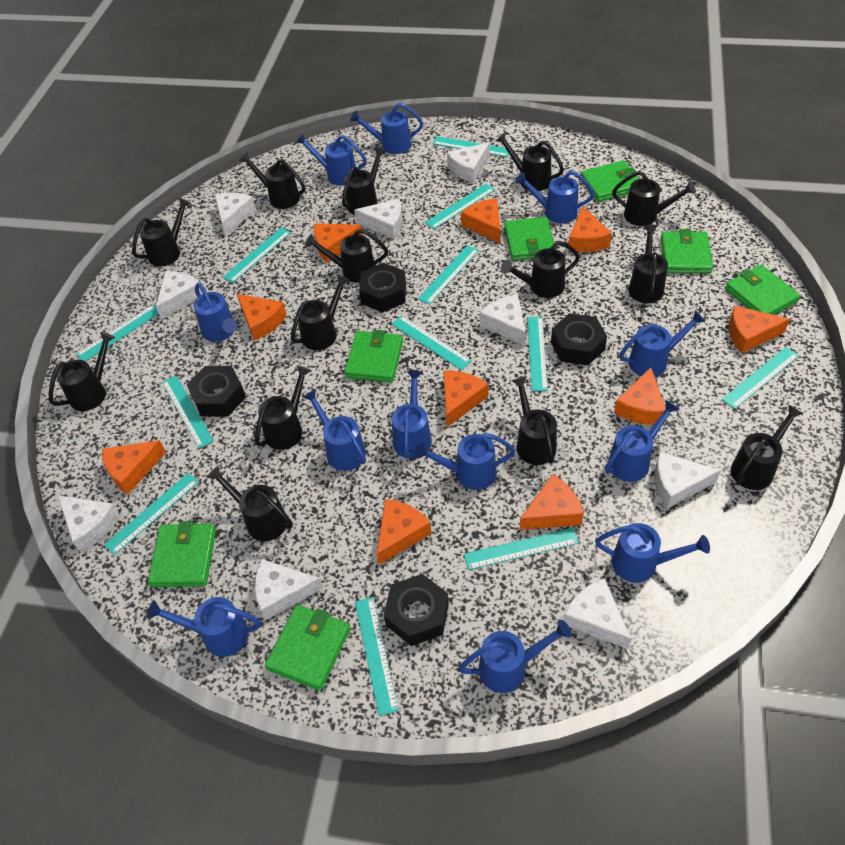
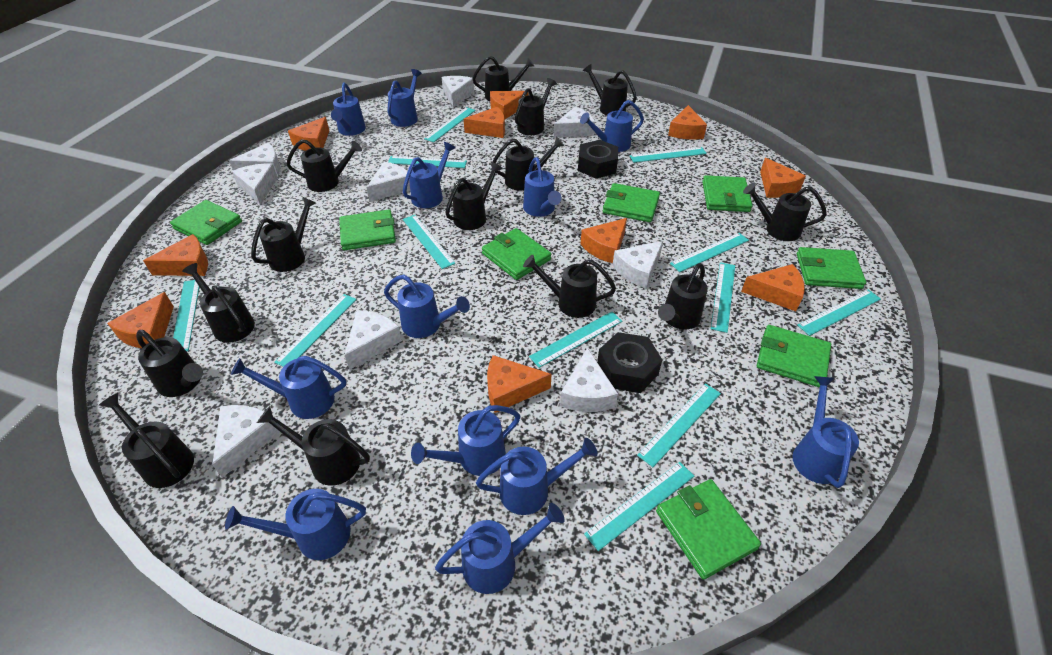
black nut: 4 -> 2
green wallet: 7 -> 8

